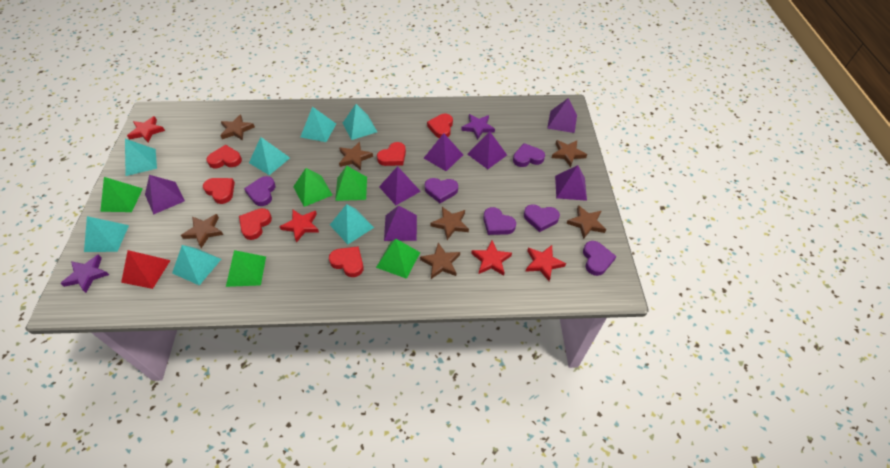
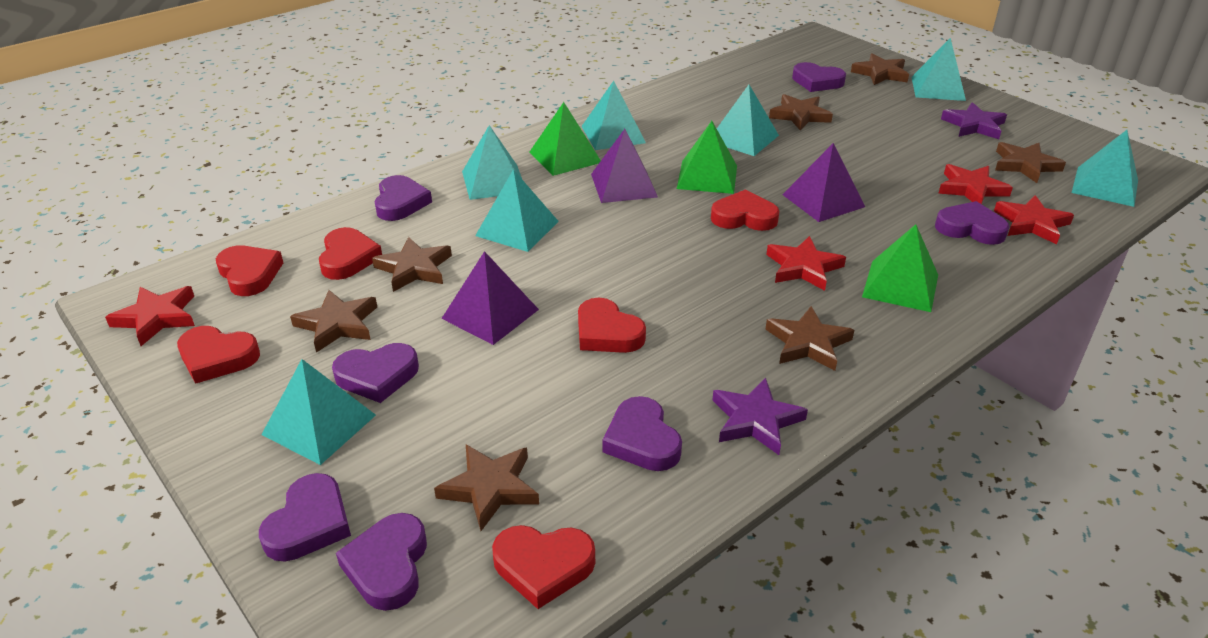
green pyramid: 5 -> 3
purple heart: 6 -> 7
purple pyramid: 7 -> 3
red pyramid: 1 -> 0

